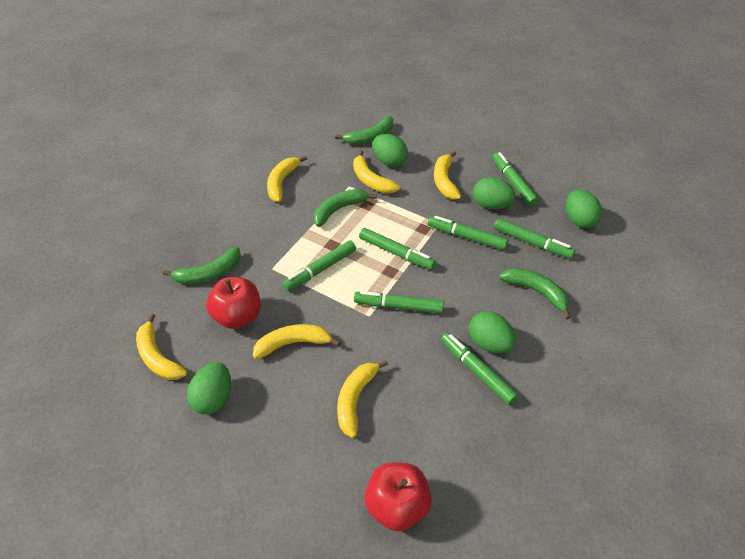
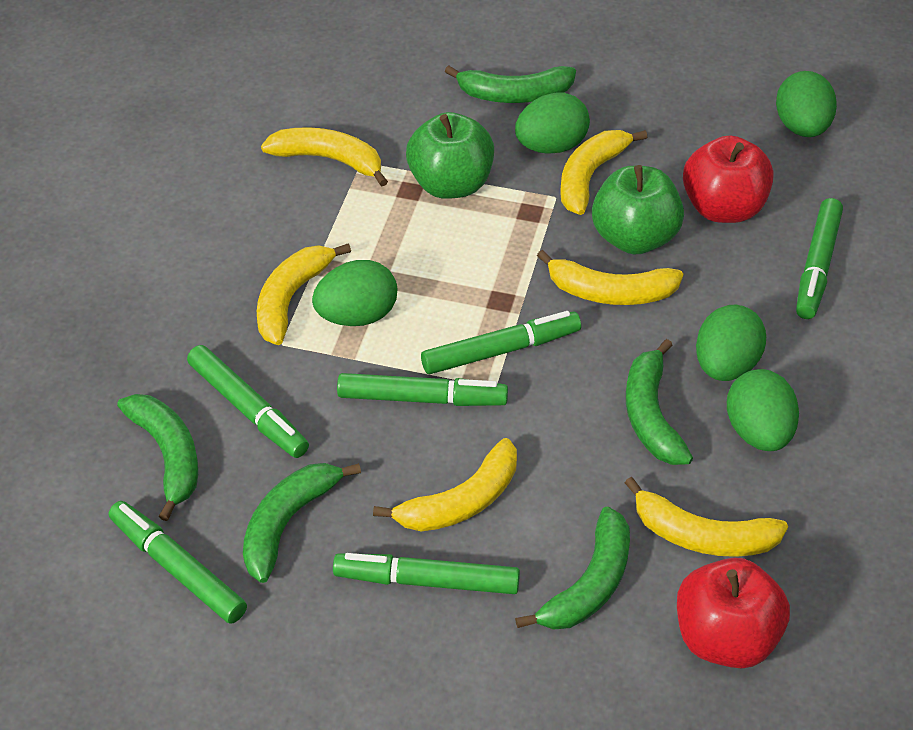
green apple: 0 -> 2
green banana: 4 -> 5
green marker: 7 -> 6

